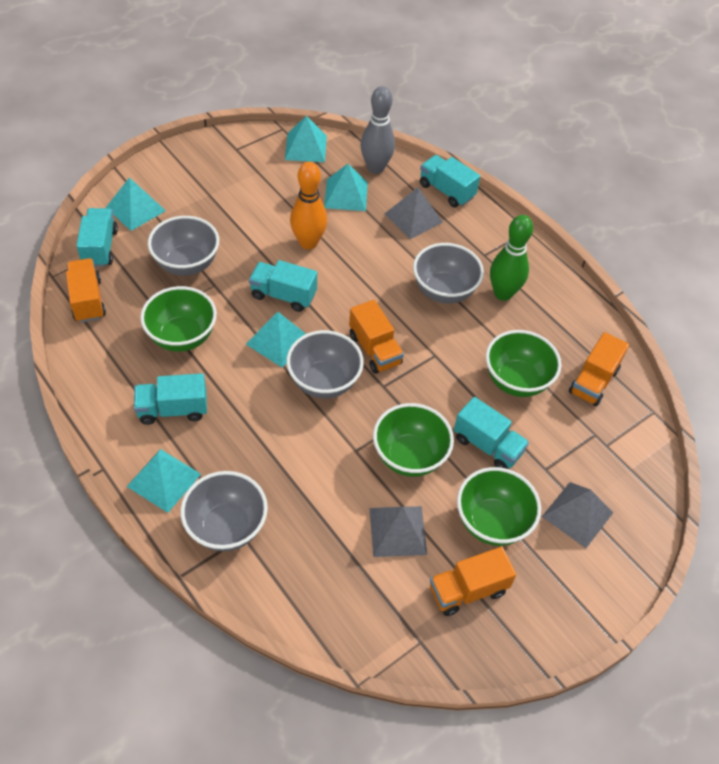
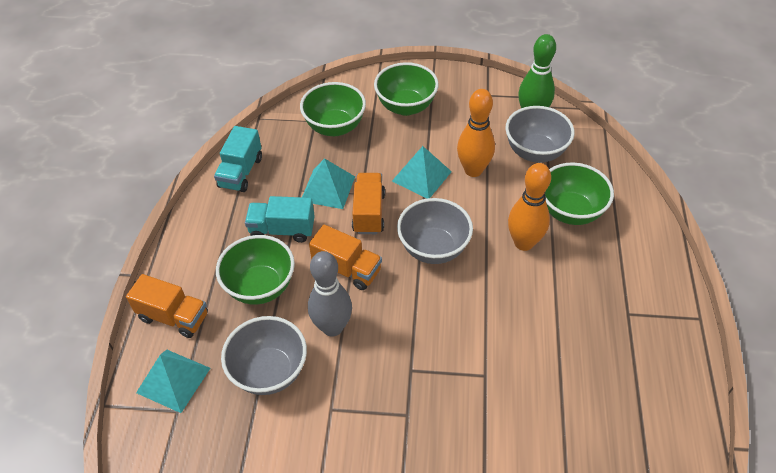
grey bowl: 4 -> 3
grey pyramid: 3 -> 0
orange bowling pin: 1 -> 2
orange truck: 4 -> 3
turquoise pyramid: 5 -> 3
turquoise truck: 5 -> 2

